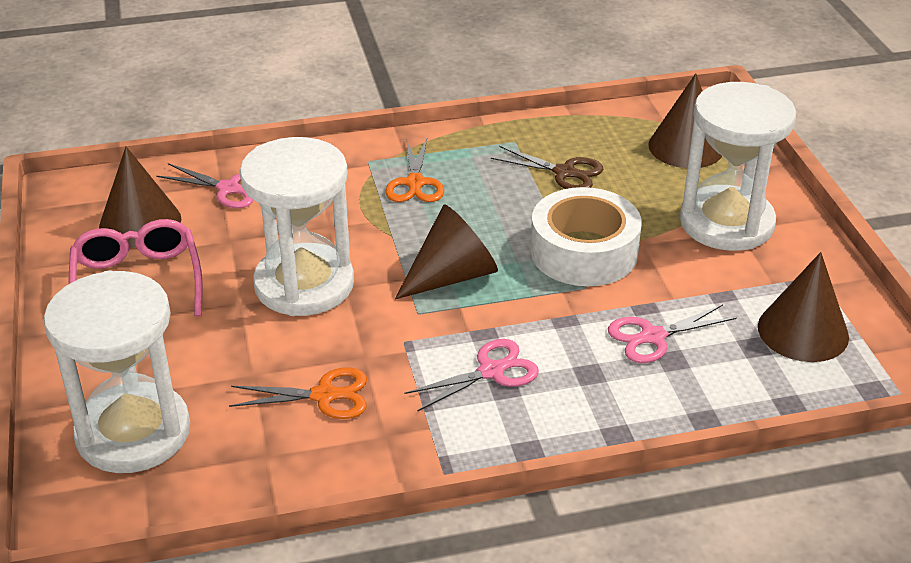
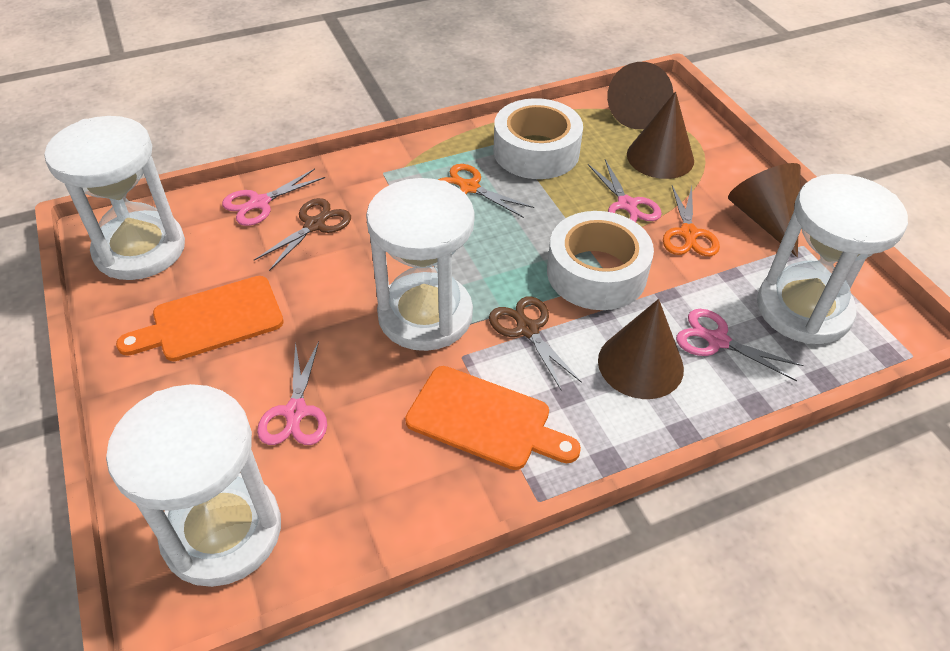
brown scissors: 1 -> 2
orange cutting board: 0 -> 2
pink glasses: 1 -> 0
pink scissors: 3 -> 4
white hourglass: 3 -> 4
white tape: 1 -> 2

